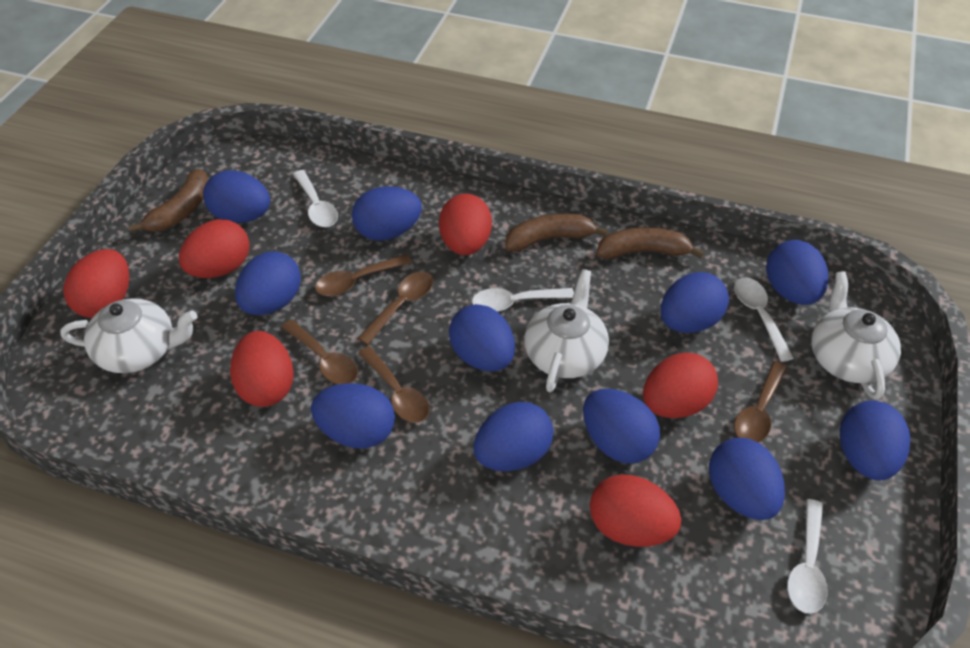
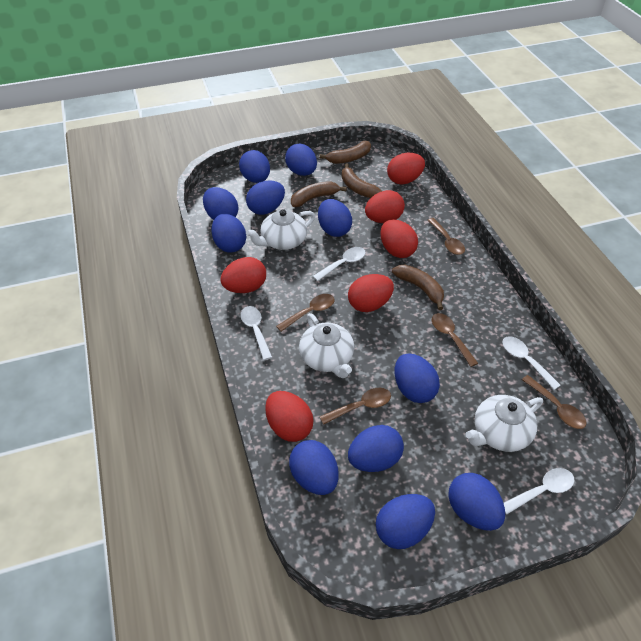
brown banana: 3 -> 4

